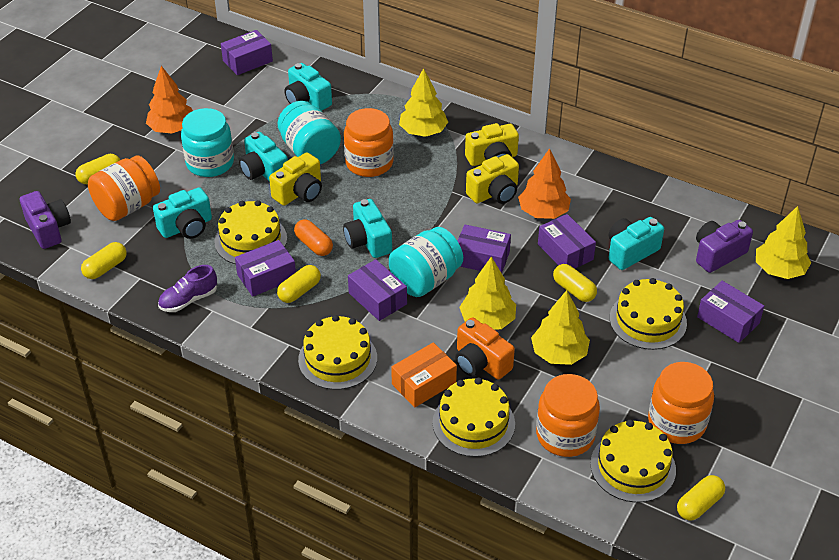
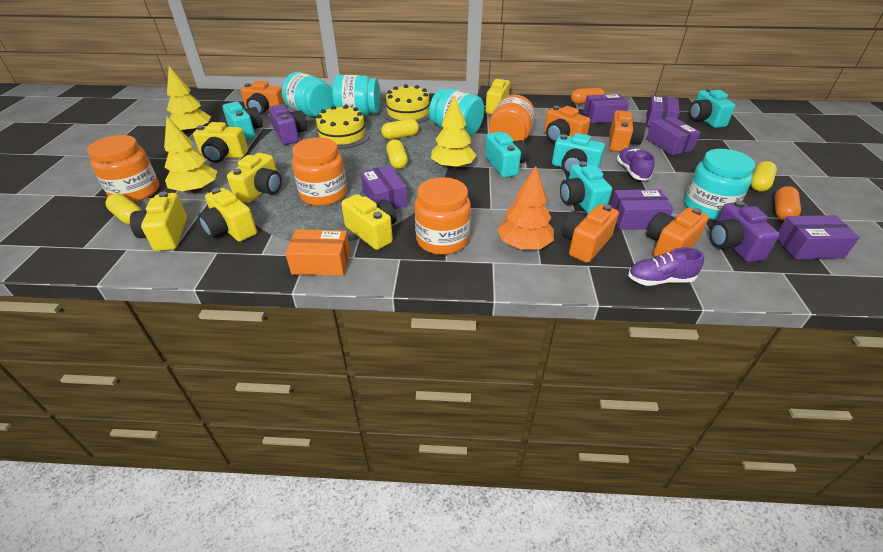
orange camera: 1 -> 5
orange capsule: 1 -> 2
orange tree: 2 -> 1
purple shoe: 1 -> 2
turquoise jar: 3 -> 4
yellow cake: 5 -> 2
yellow camera: 3 -> 6
yellow capsule: 5 -> 4
yellow tree: 4 -> 3

